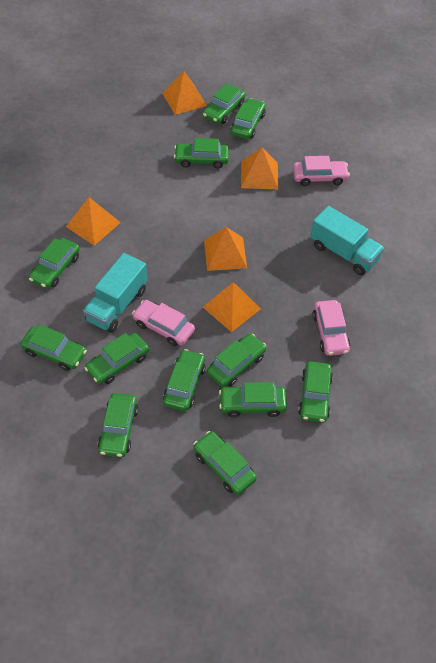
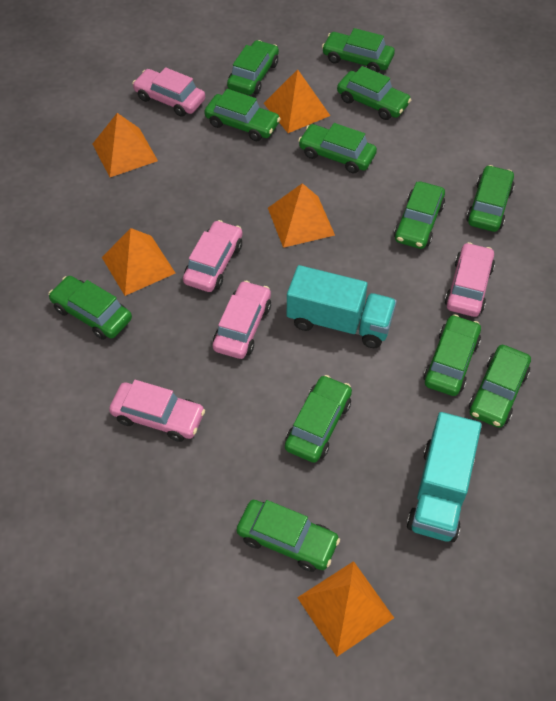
pink car: 3 -> 5

